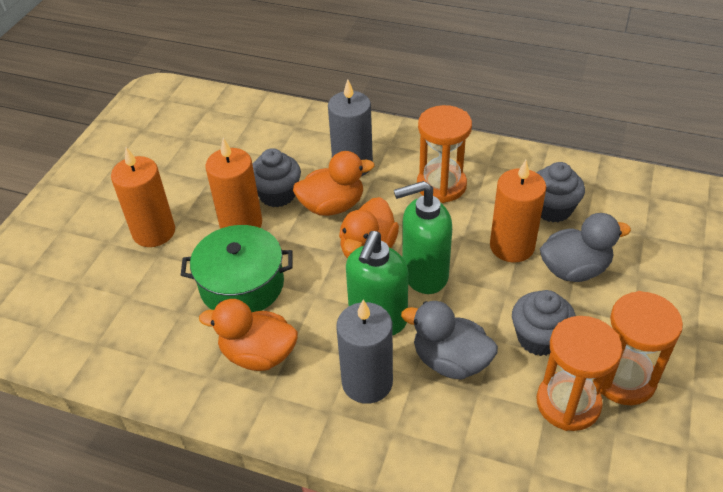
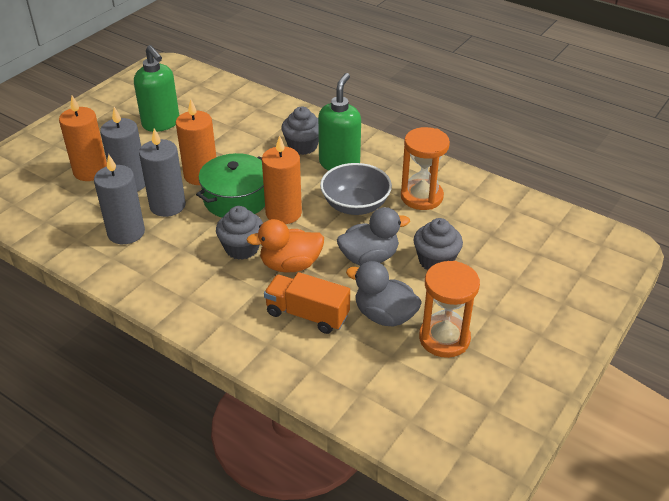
grey bowl: 0 -> 1
grey candle: 2 -> 3
orange duck: 3 -> 1
orange hourglass: 3 -> 2
orange truck: 0 -> 1

